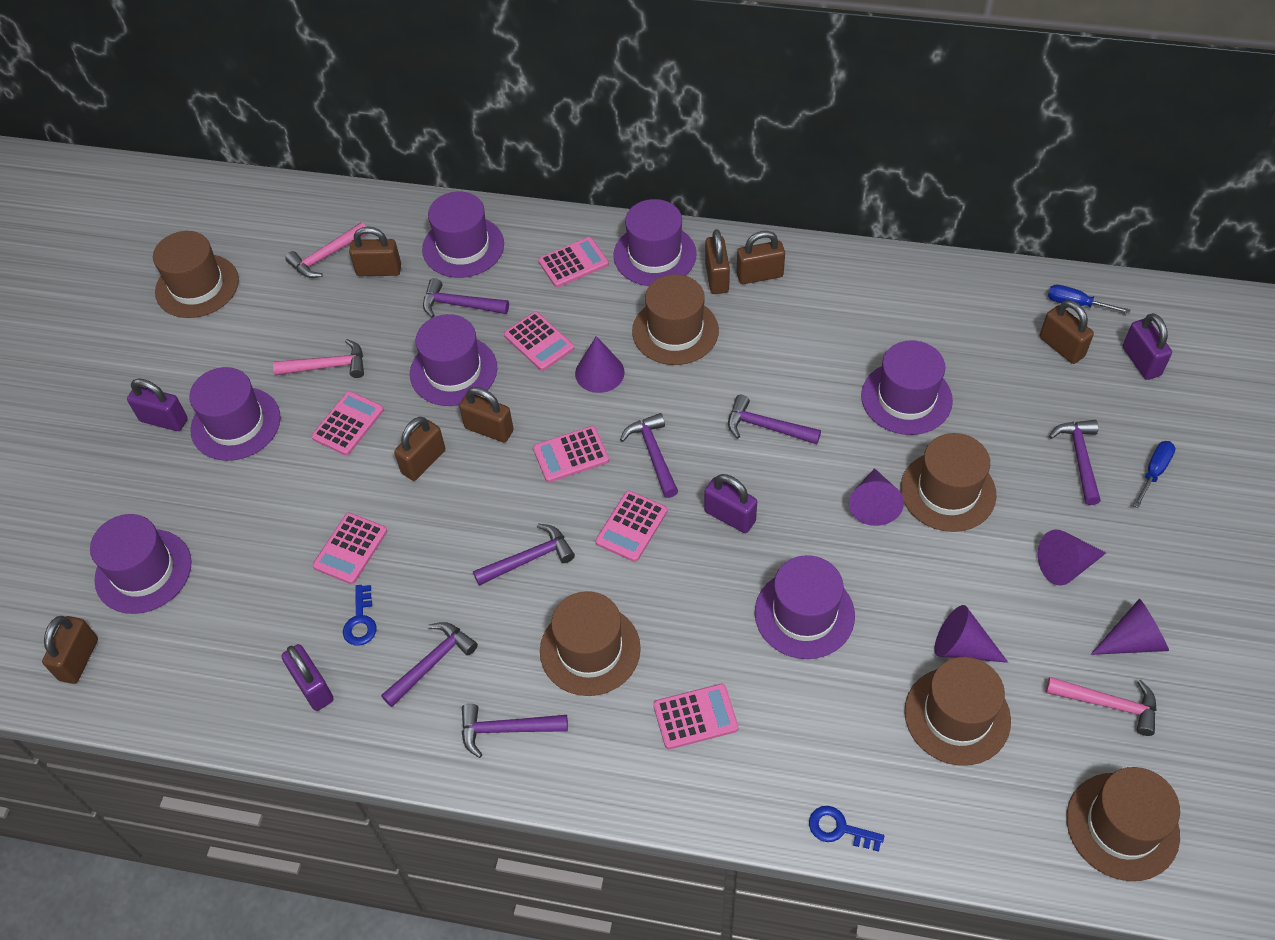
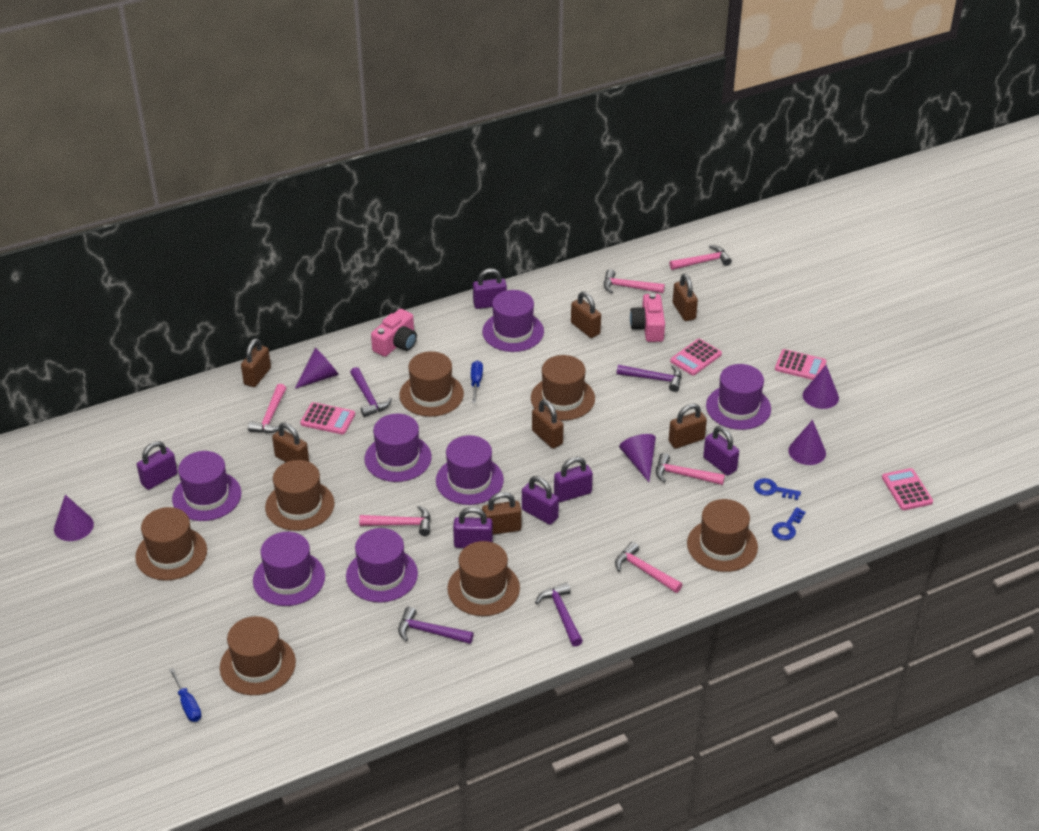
brown hat: 6 -> 7
pink calculator: 7 -> 4
pink camera: 0 -> 2
pink hammer: 3 -> 6
purple hammer: 7 -> 4
purple padlock: 4 -> 6

